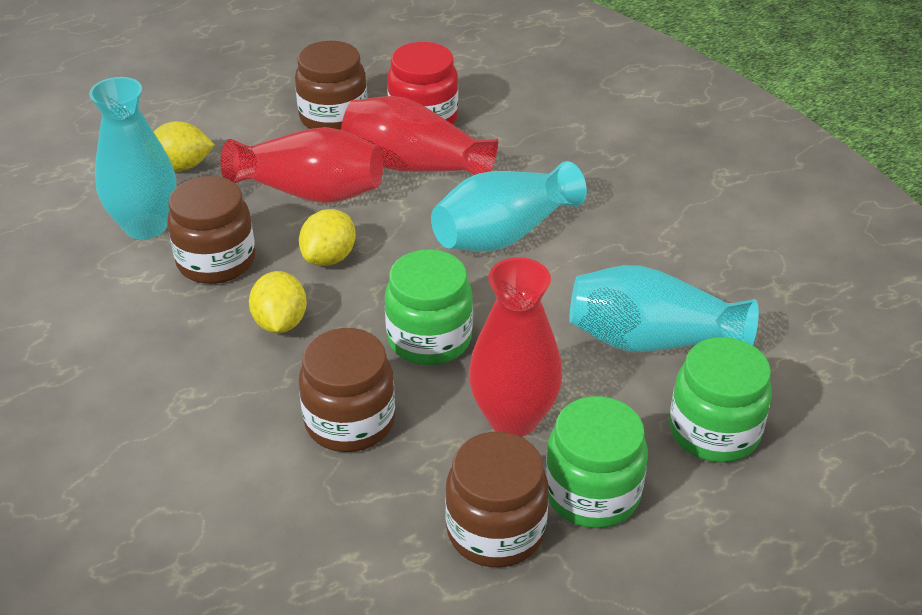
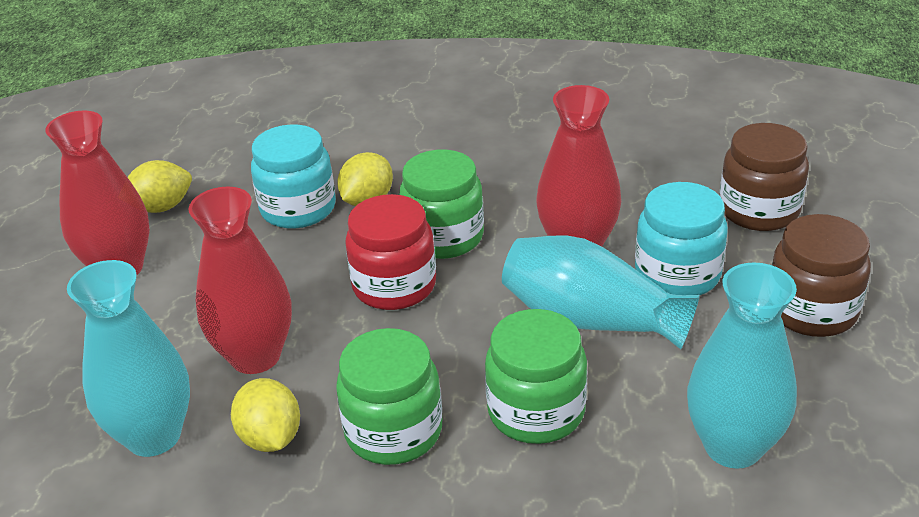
brown jar: 4 -> 2
turquoise jar: 0 -> 2

